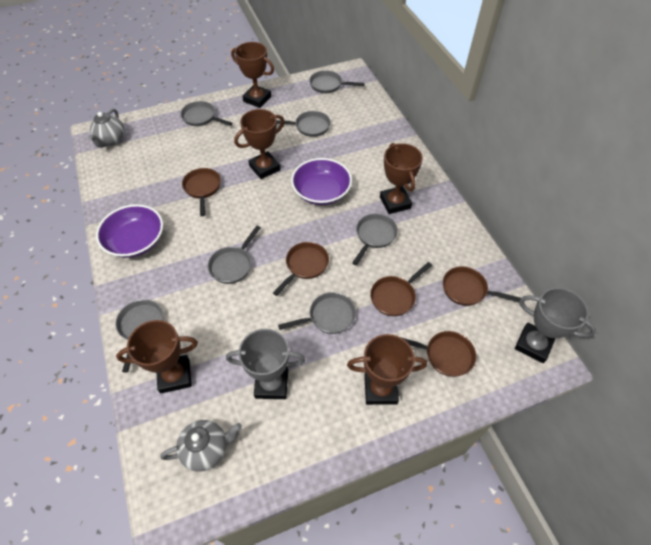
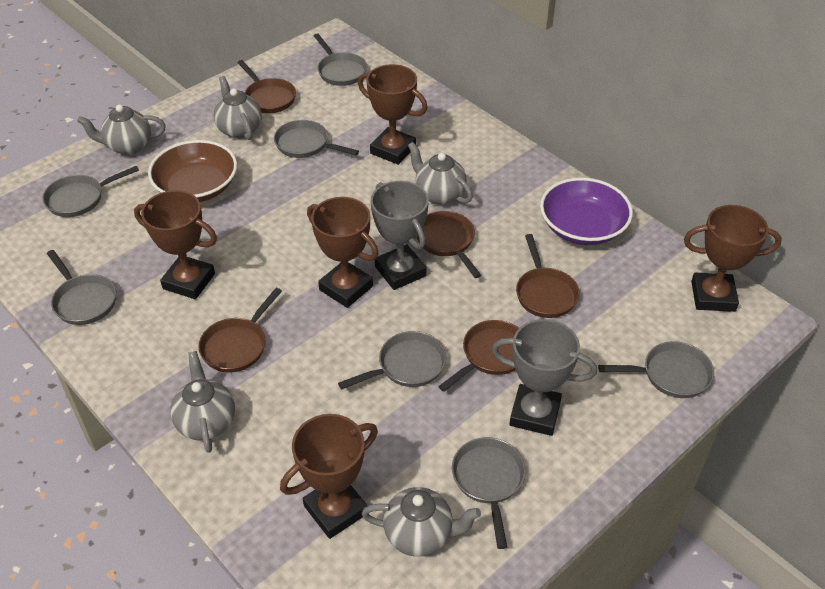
brown bowl: 0 -> 1
grey teapot: 2 -> 5
purple bowl: 2 -> 1

